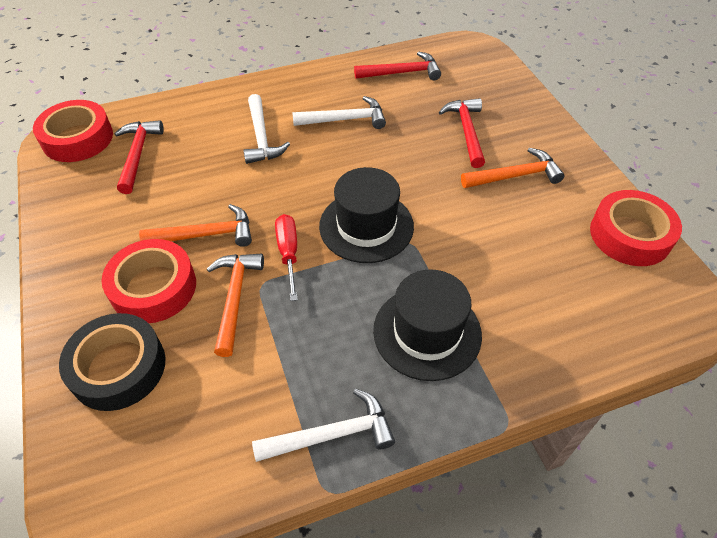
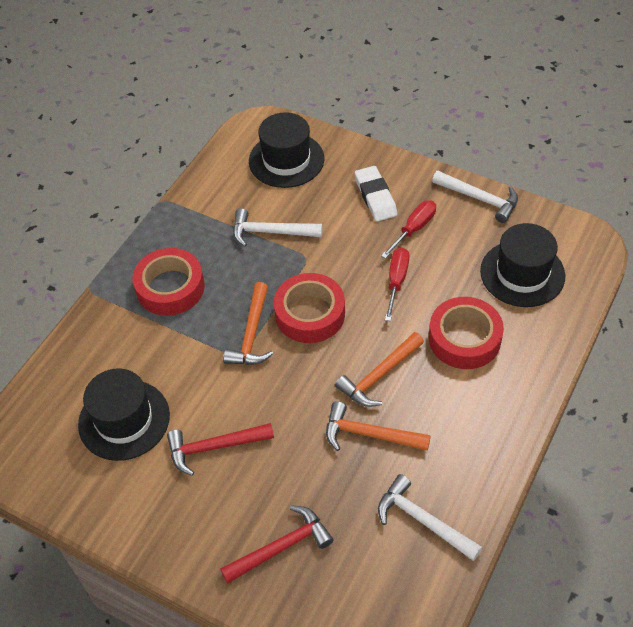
black hat: 2 -> 3
black tape: 1 -> 0
red hammer: 3 -> 2
red screwdriver: 1 -> 2
white eraser: 0 -> 1

